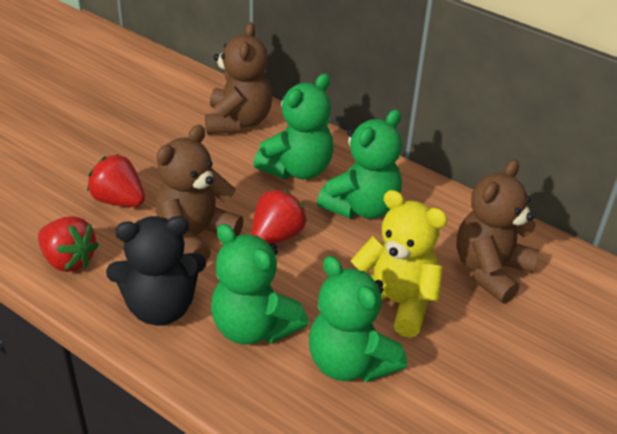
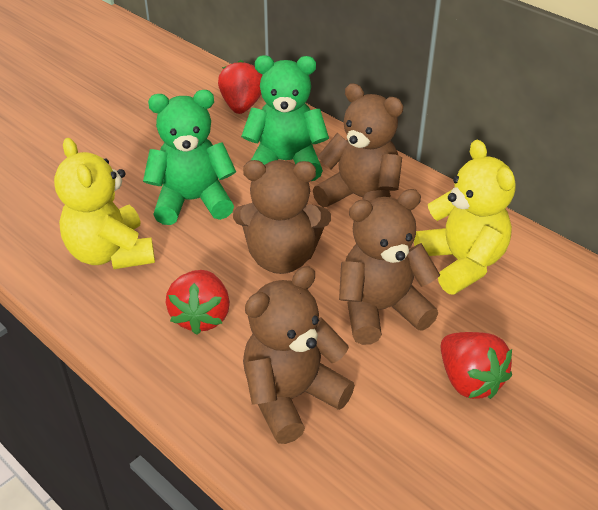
black teddy bear: 1 -> 0
brown teddy bear: 3 -> 4
green teddy bear: 4 -> 2
yellow teddy bear: 1 -> 2

